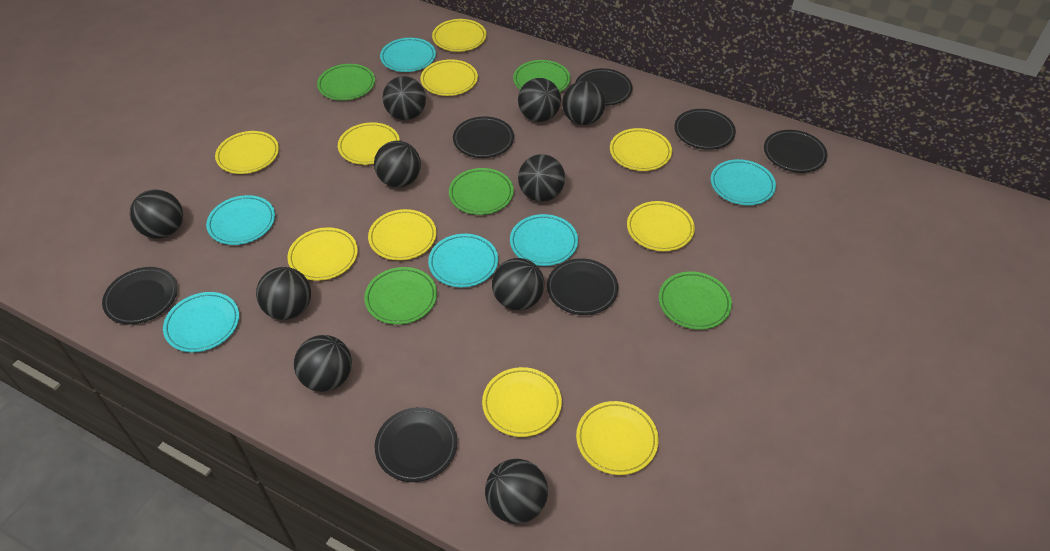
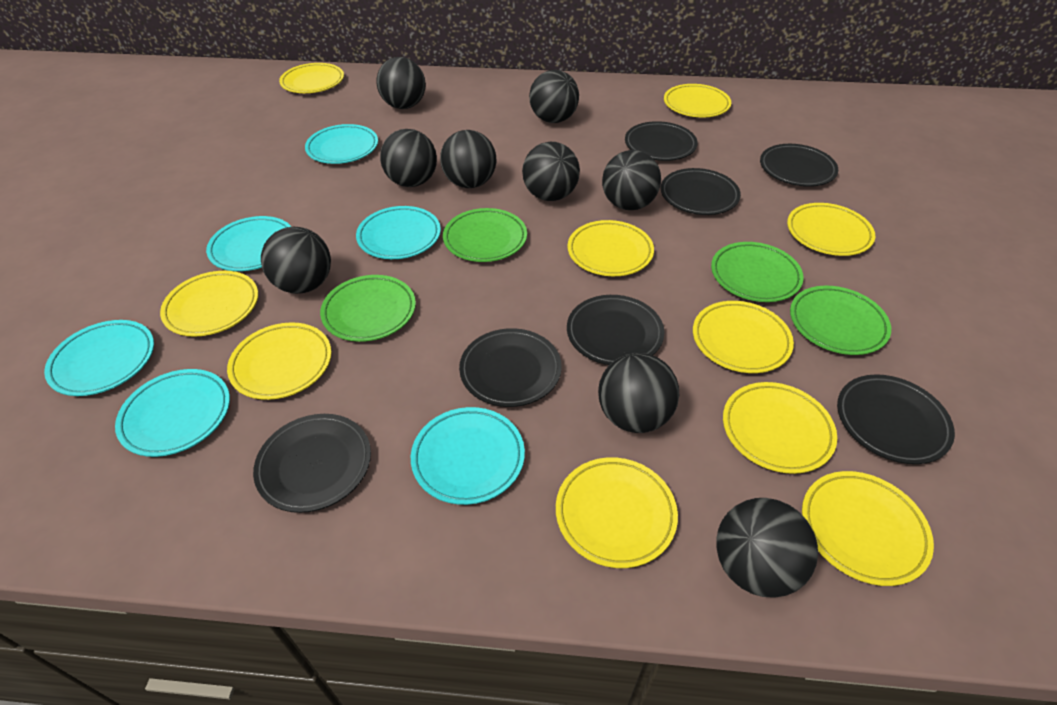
black ball: 10 -> 9
green plate: 5 -> 4

